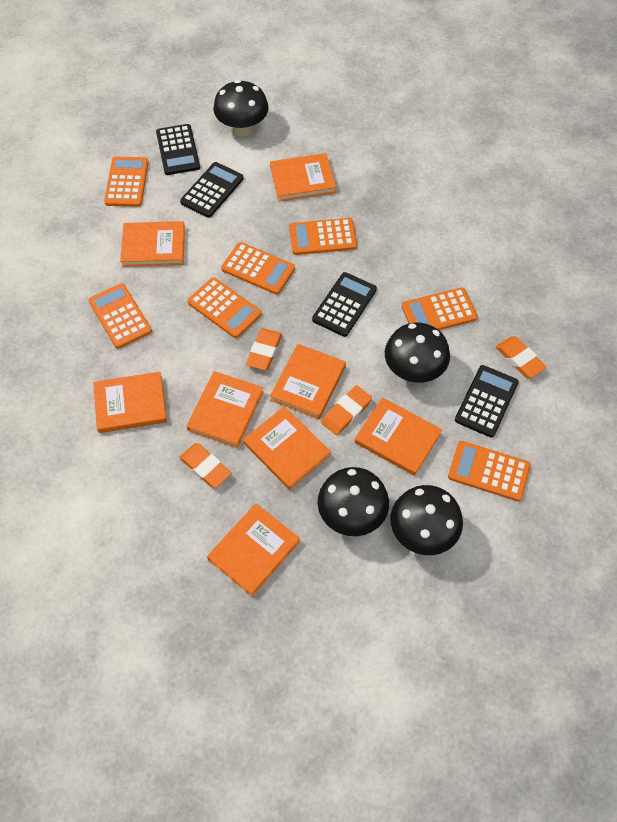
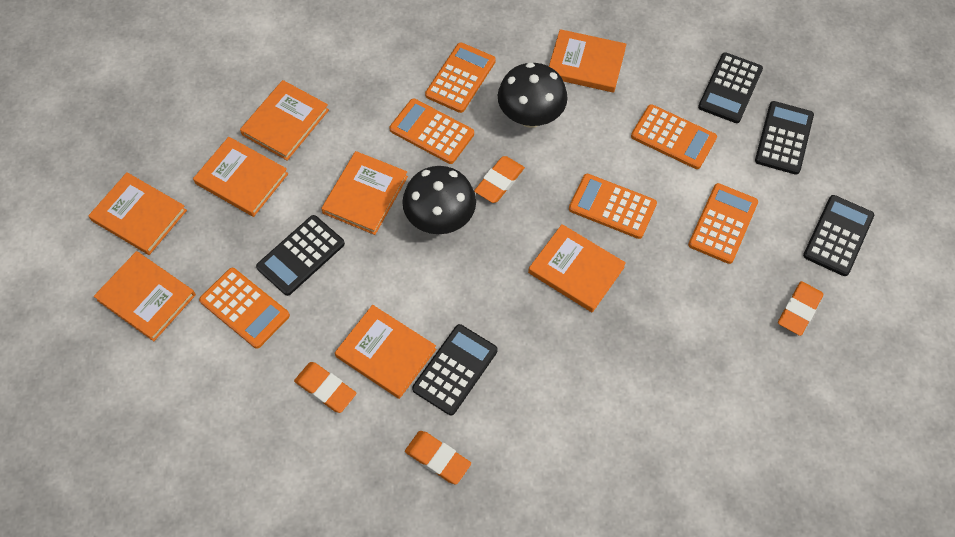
black calculator: 4 -> 5
black mushroom: 4 -> 2
orange calculator: 7 -> 6

